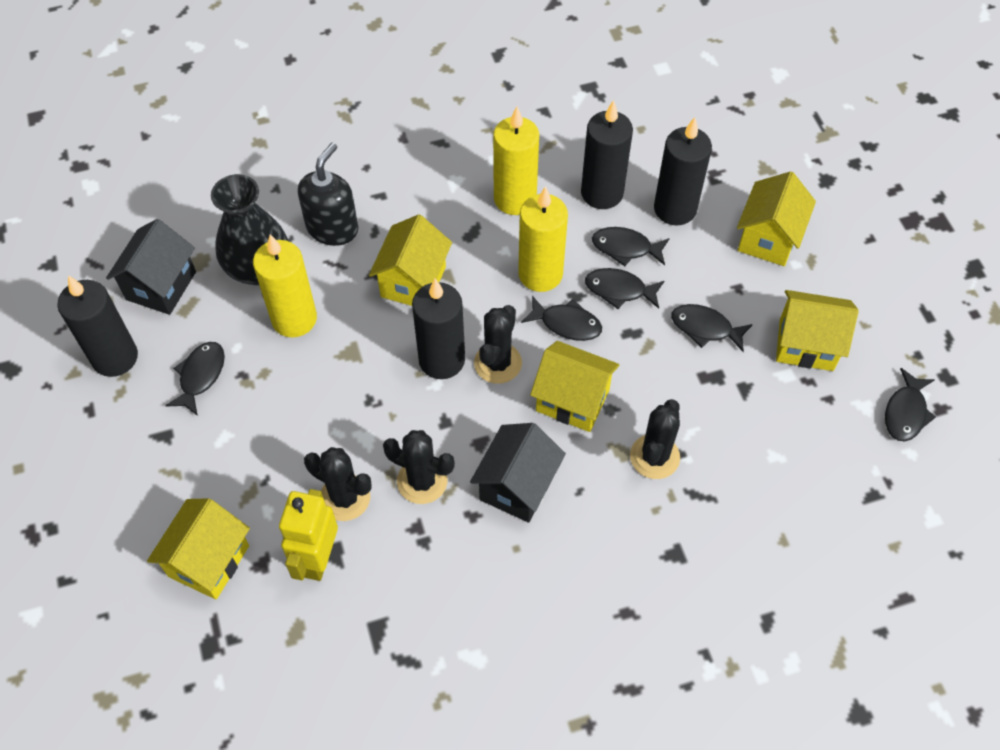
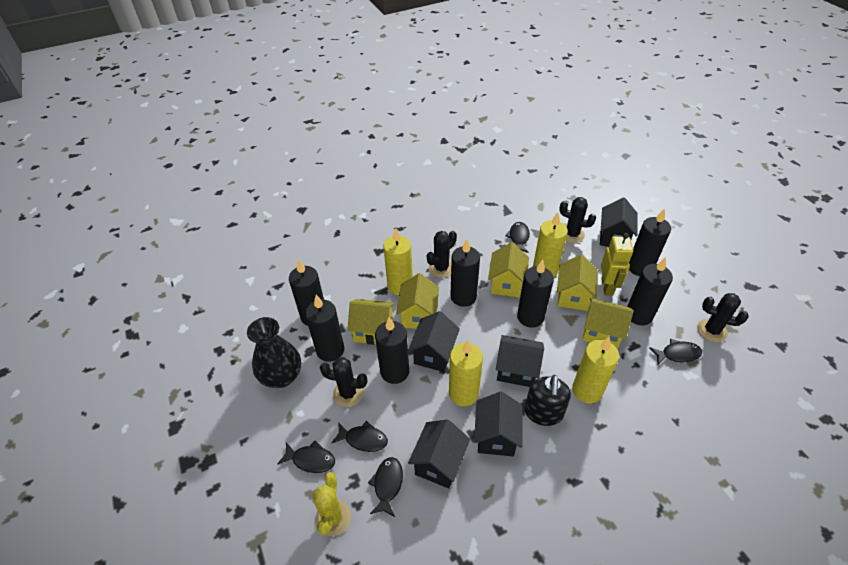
black candle: 4 -> 7
black fish: 6 -> 5
black house: 2 -> 5
yellow cactus: 0 -> 1
yellow candle: 3 -> 4

